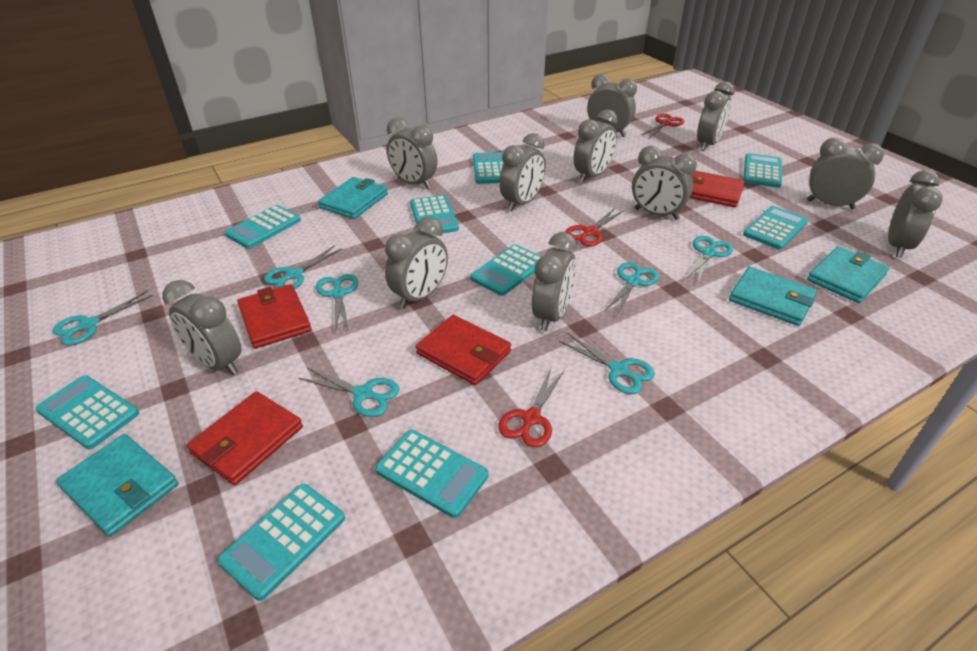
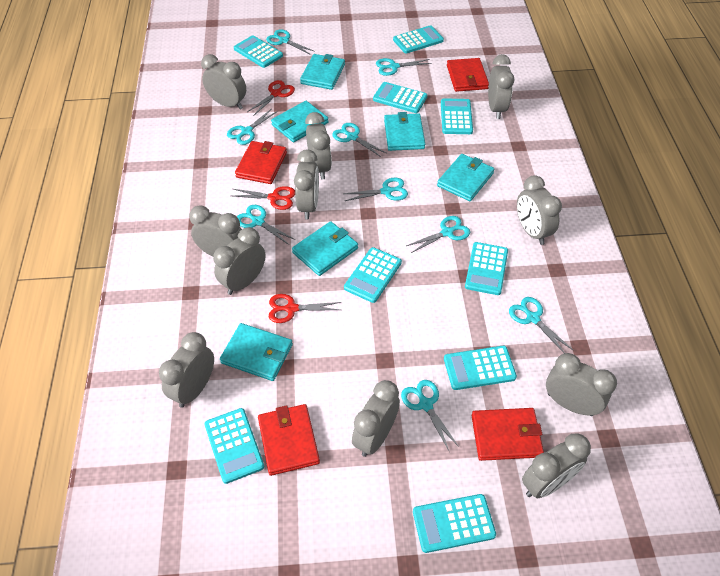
turquoise scissors: 7 -> 9
turquoise wallet: 4 -> 6

